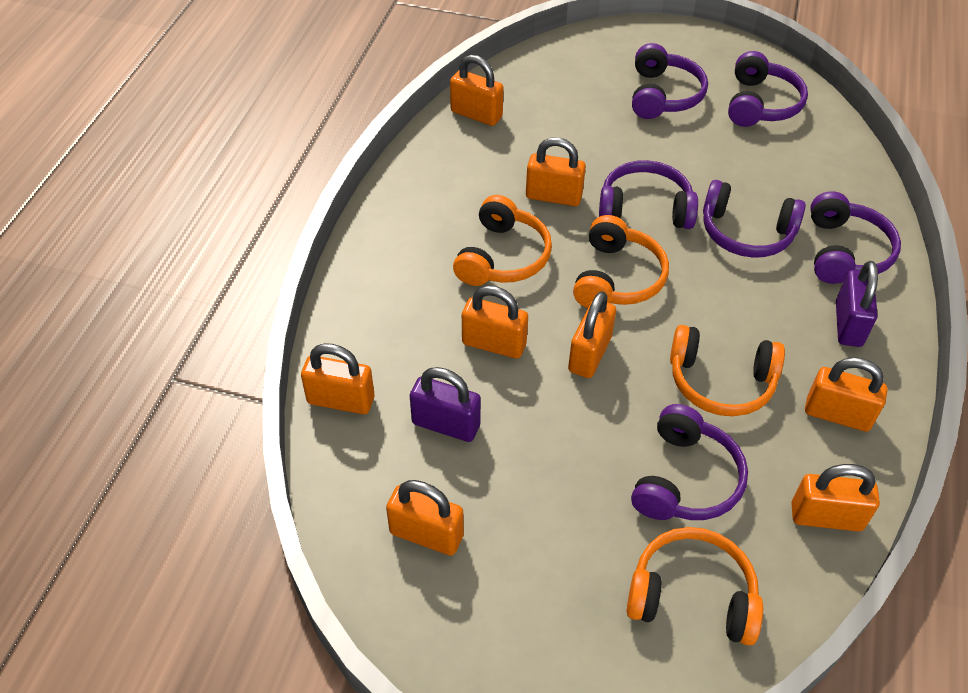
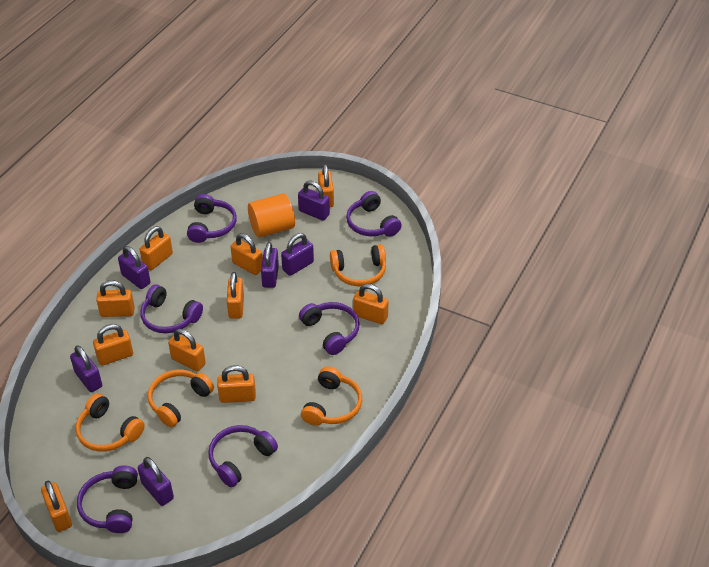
orange cylinder: 0 -> 1
orange padlock: 8 -> 10
purple padlock: 2 -> 6

